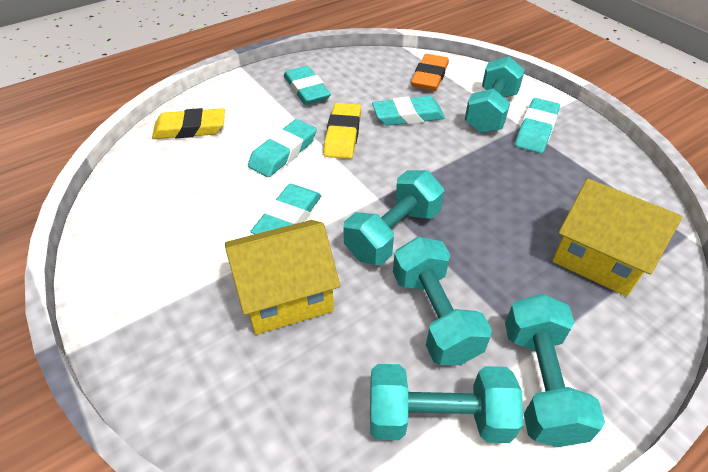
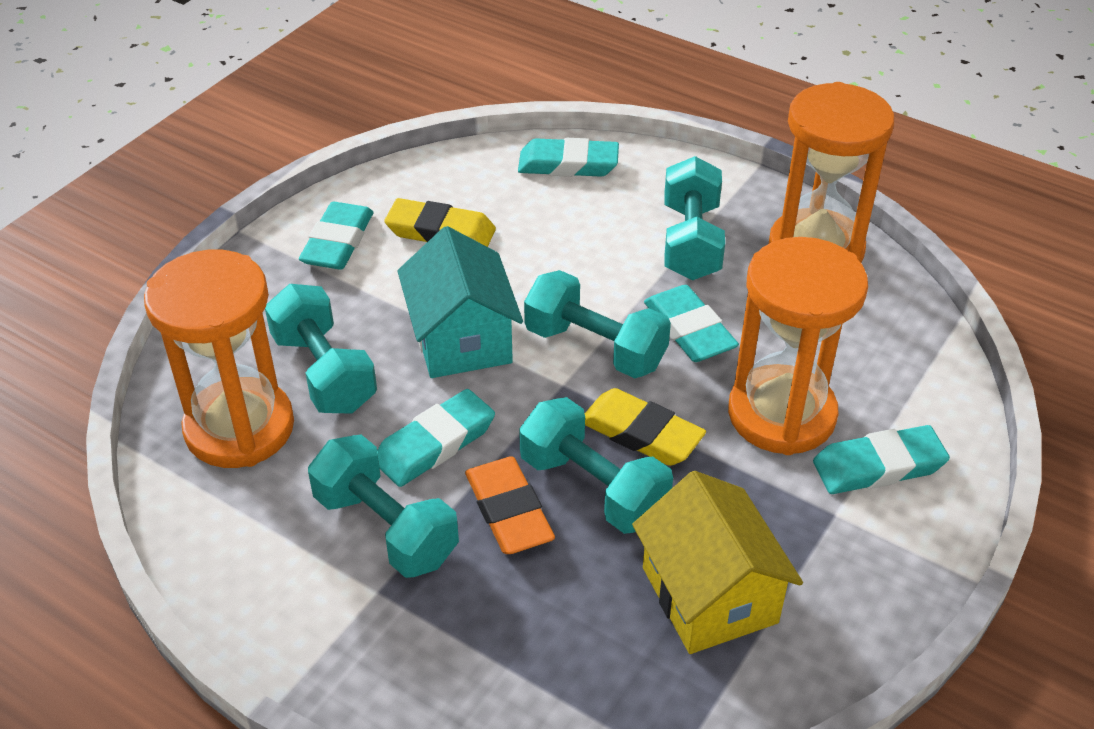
orange hourglass: 0 -> 3
turquoise house: 0 -> 1
yellow house: 2 -> 1

